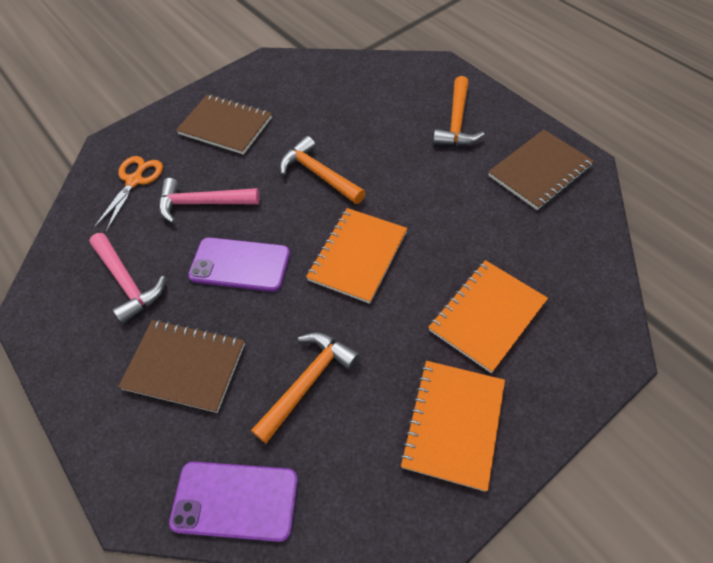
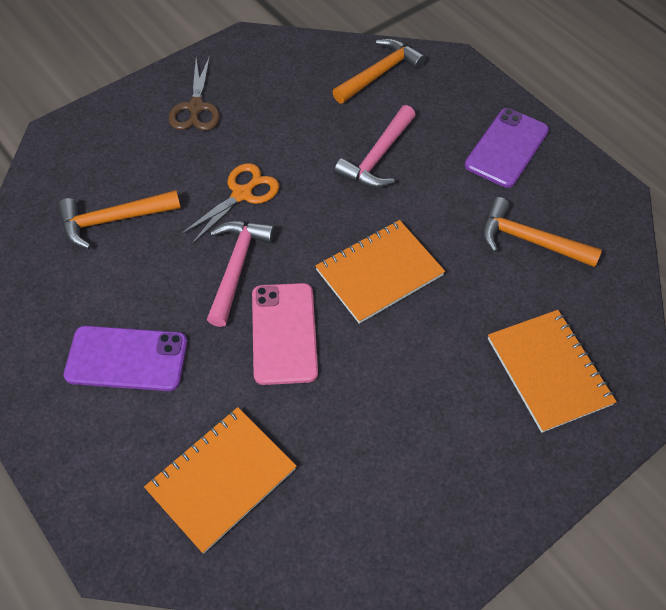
brown notebook: 3 -> 0
brown scissors: 0 -> 1
pink phone: 0 -> 1

